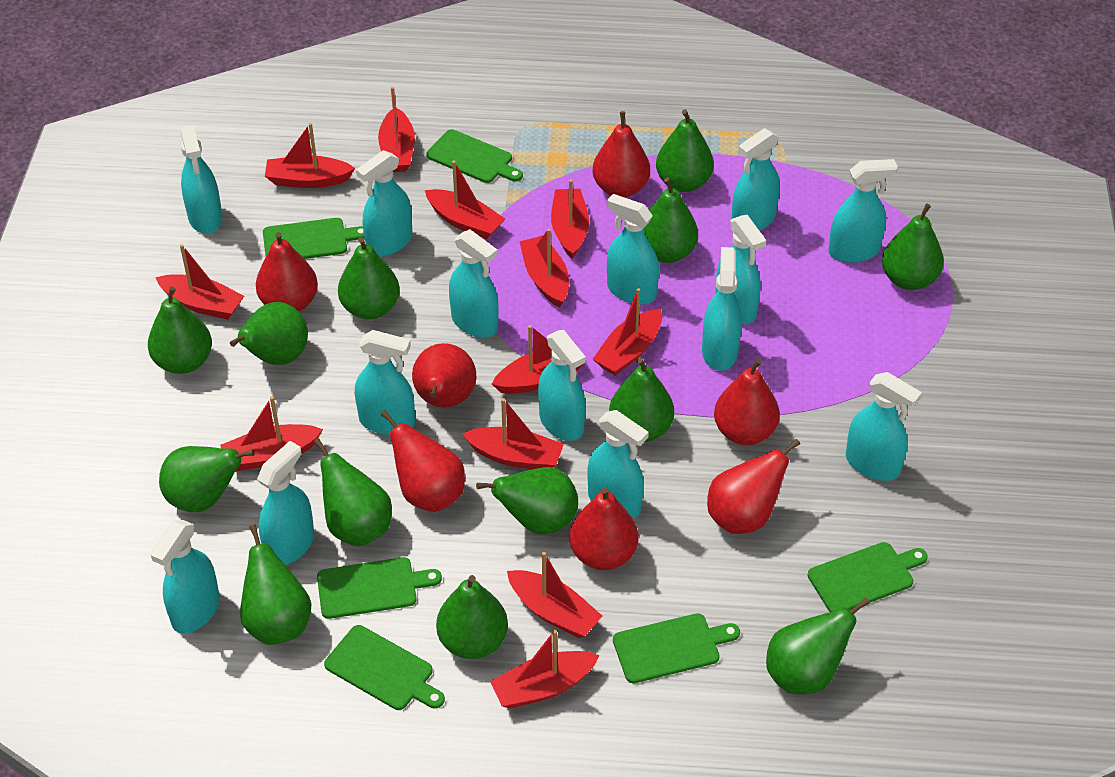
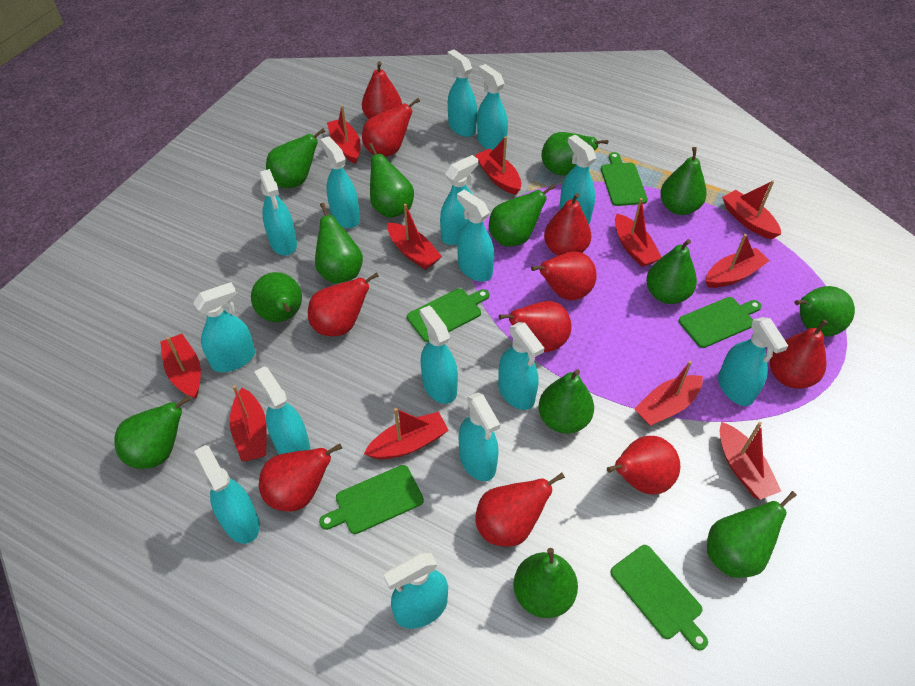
green cutting board: 6 -> 5
red boat: 12 -> 11
red pear: 7 -> 10
turquoise spray bottle: 14 -> 15

